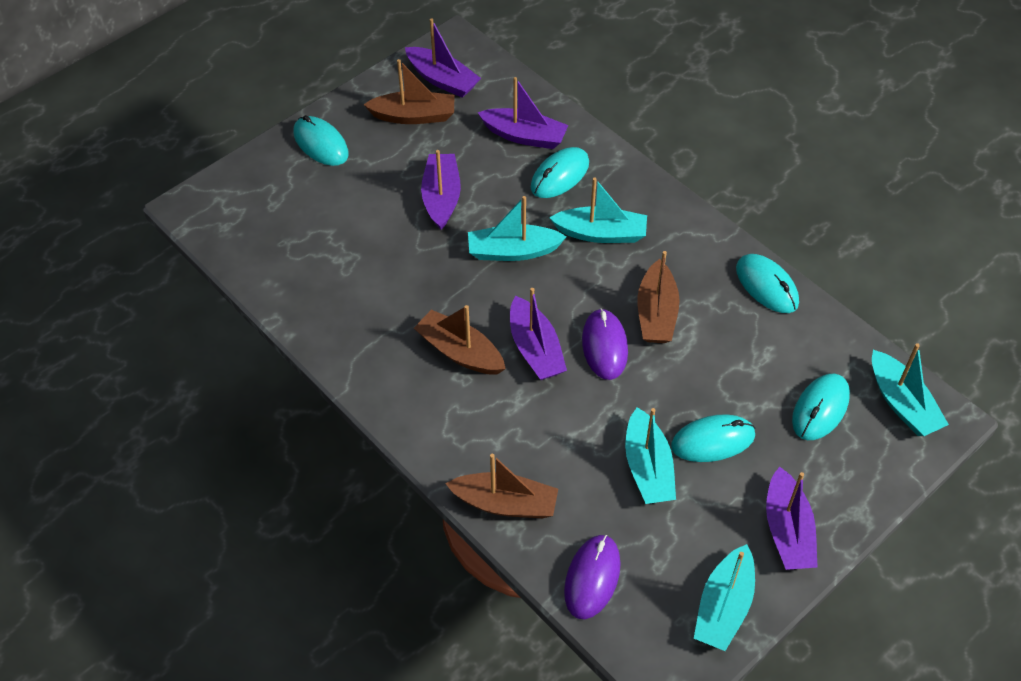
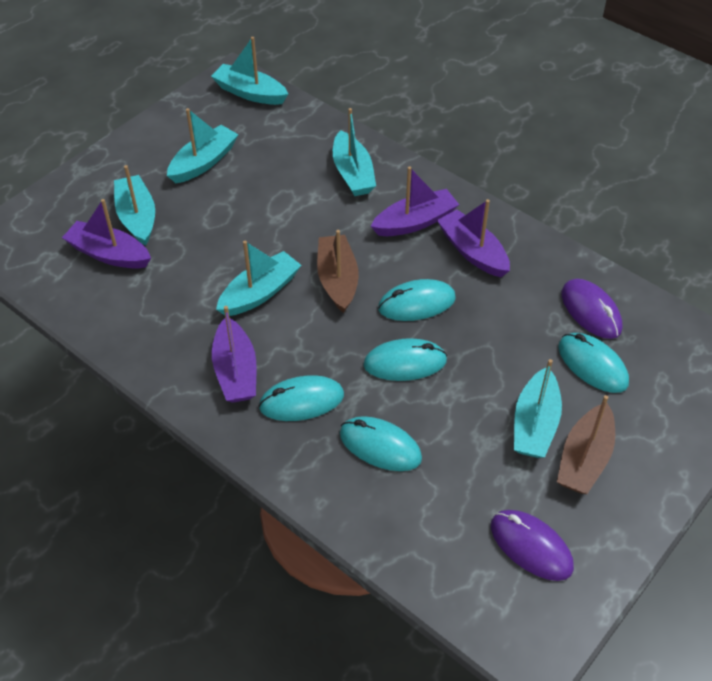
brown boat: 4 -> 2
purple boat: 5 -> 4
turquoise boat: 5 -> 6

